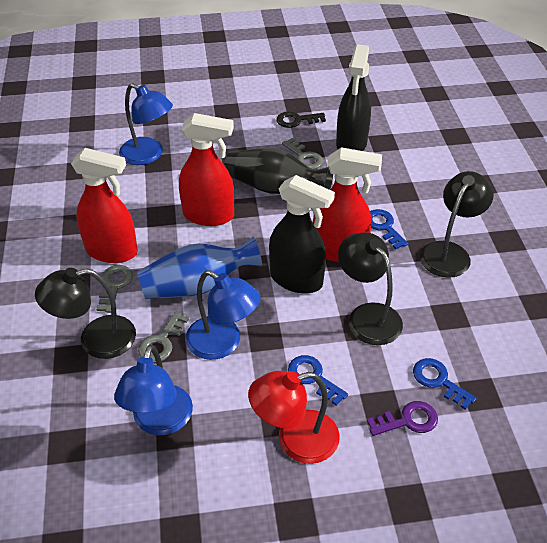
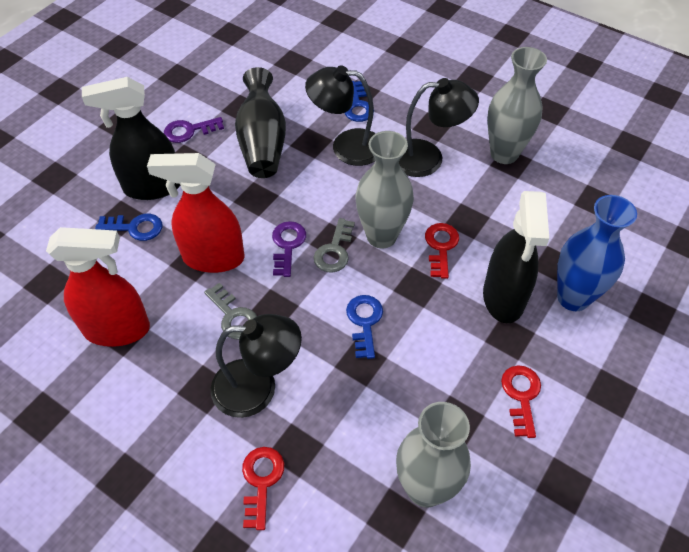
black key: 1 -> 0
blue lamp: 3 -> 0
grey key: 3 -> 2
grey vase: 0 -> 3
purple key: 1 -> 2
red key: 0 -> 3
red lamp: 1 -> 0
red spray bottle: 3 -> 2

